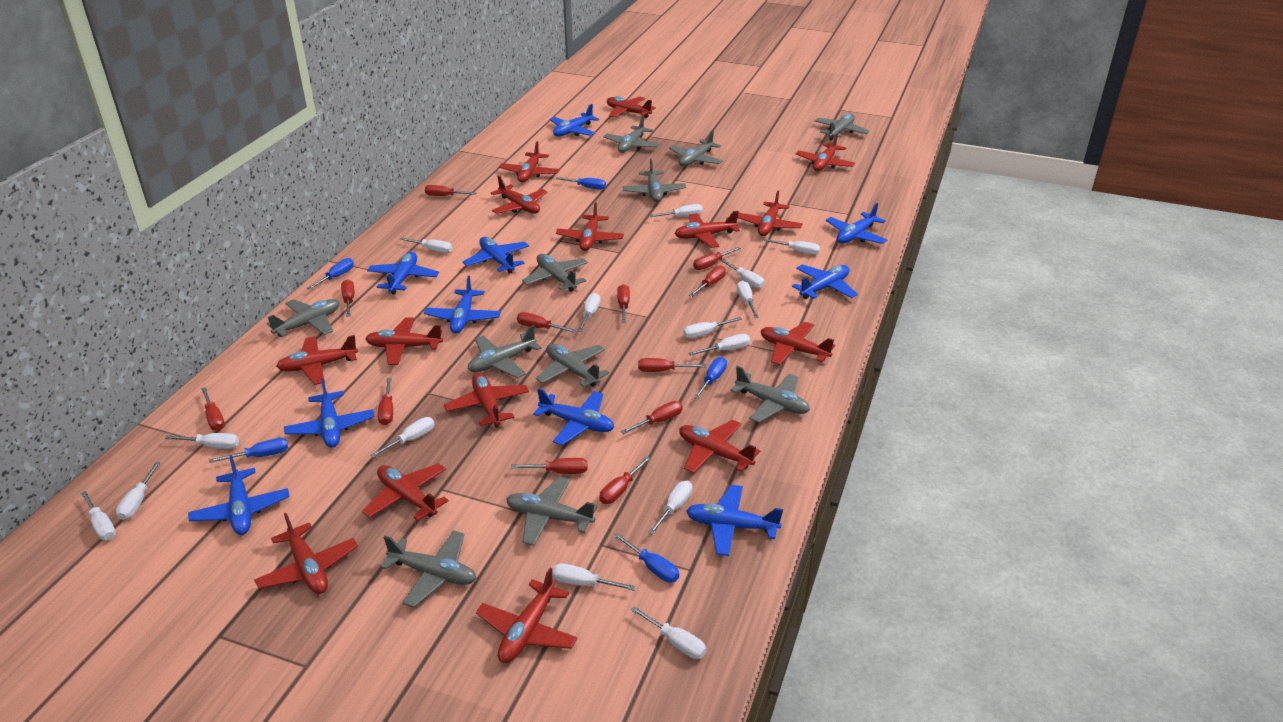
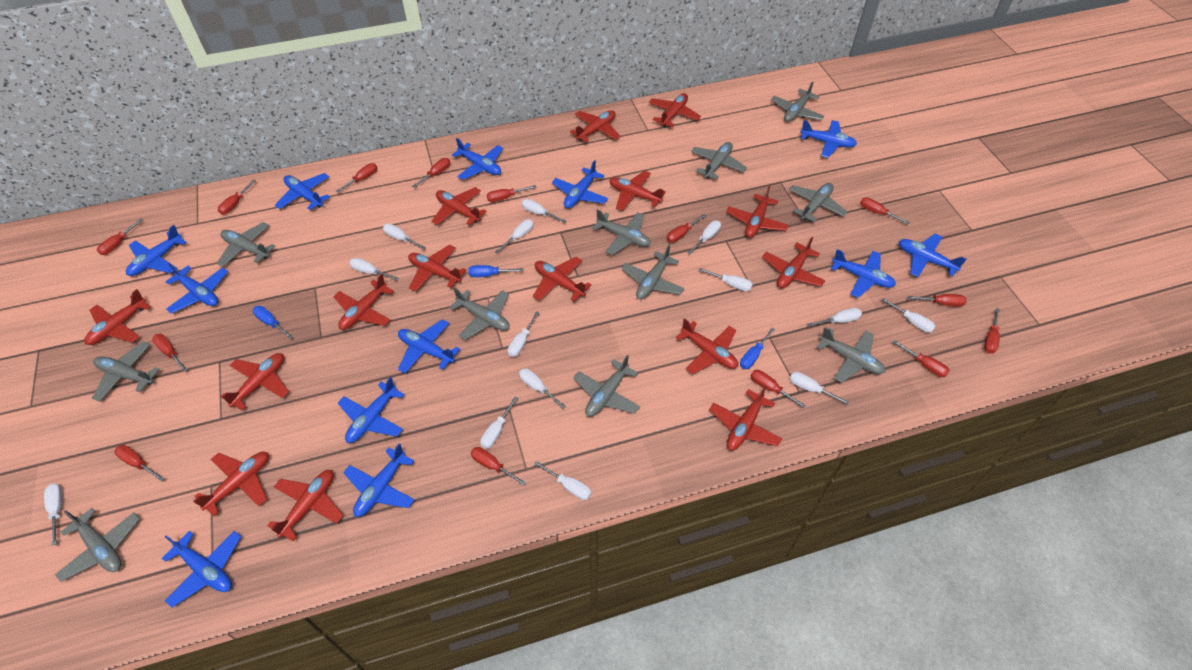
blue plane: 10 -> 12
blue screwdriver: 5 -> 3
red screwdriver: 12 -> 14
white screwdriver: 15 -> 14

